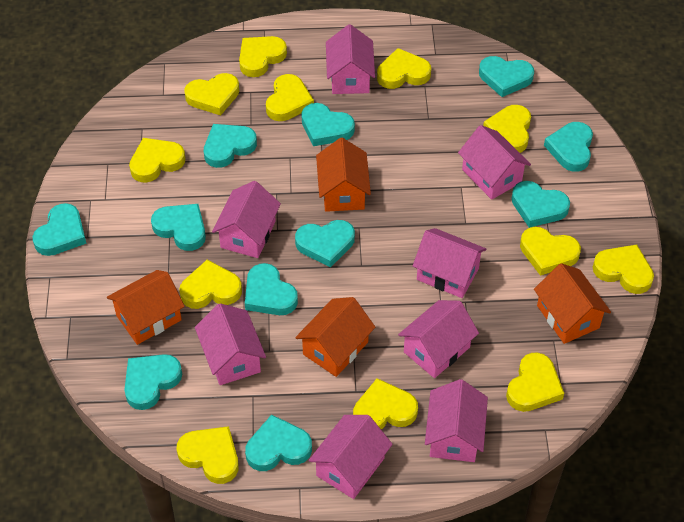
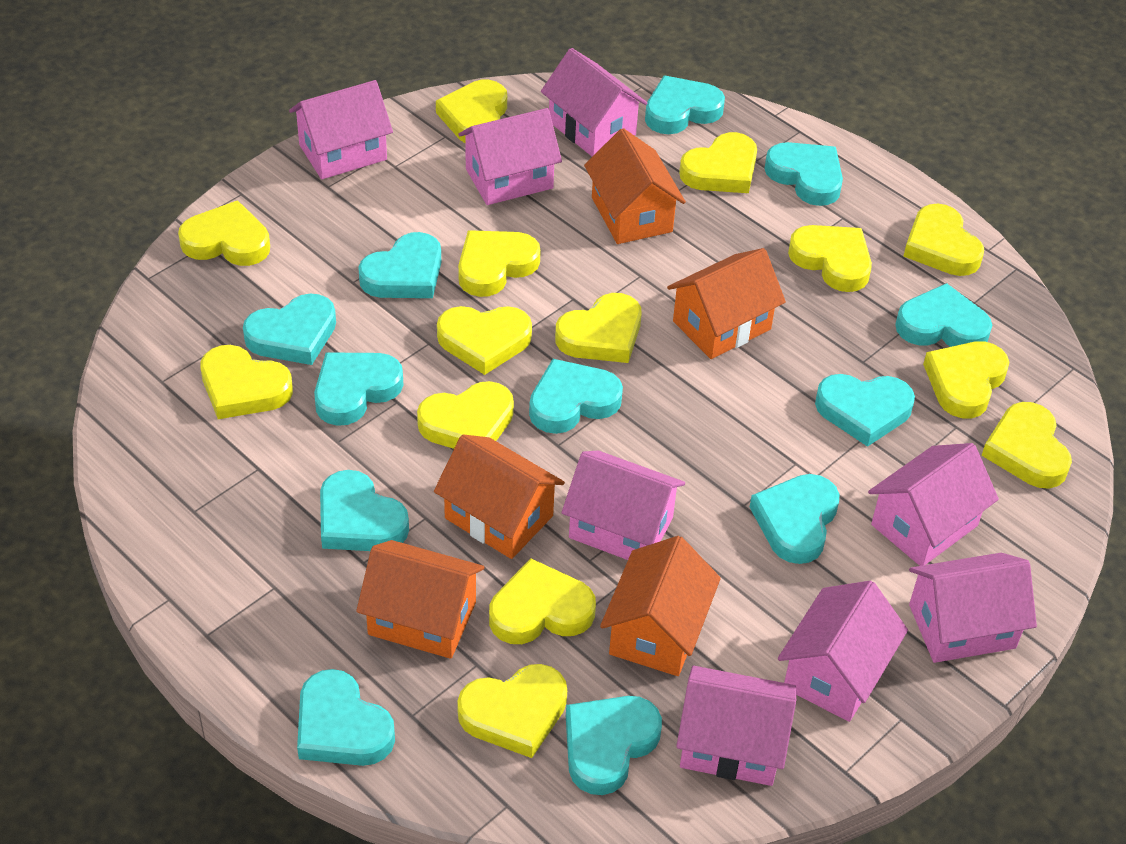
orange house: 4 -> 5
turquoise heart: 11 -> 12
yellow heart: 12 -> 14

